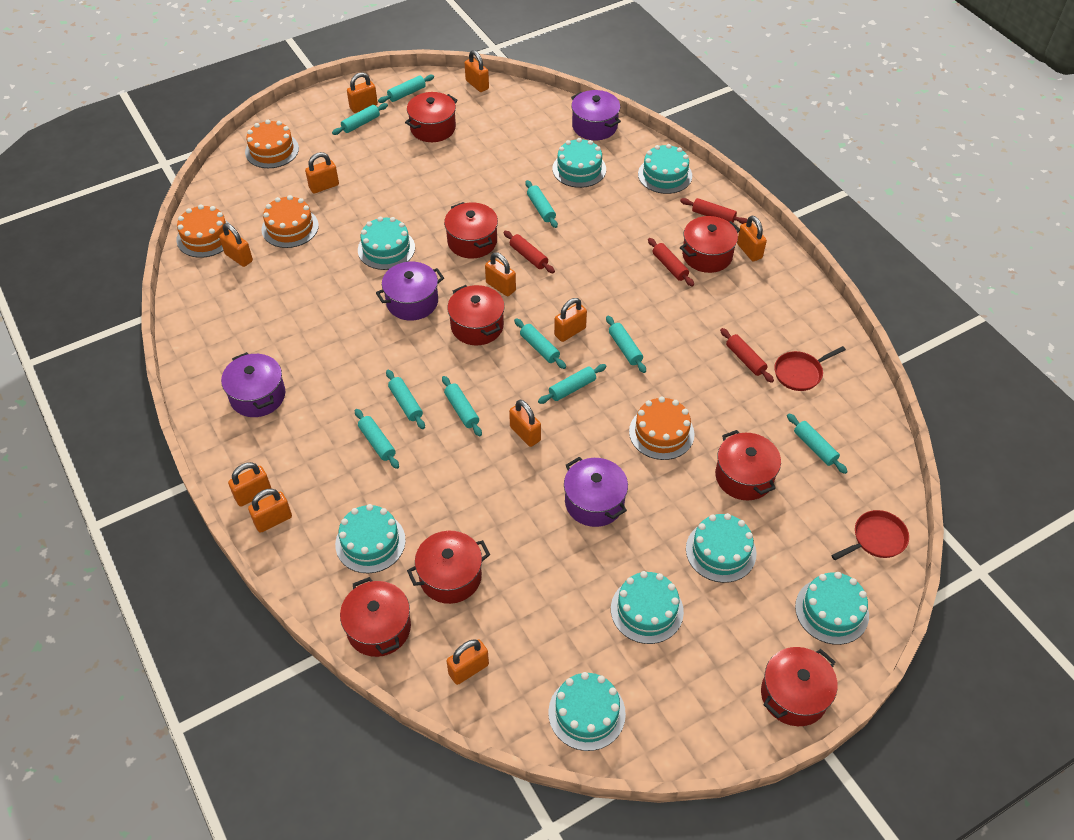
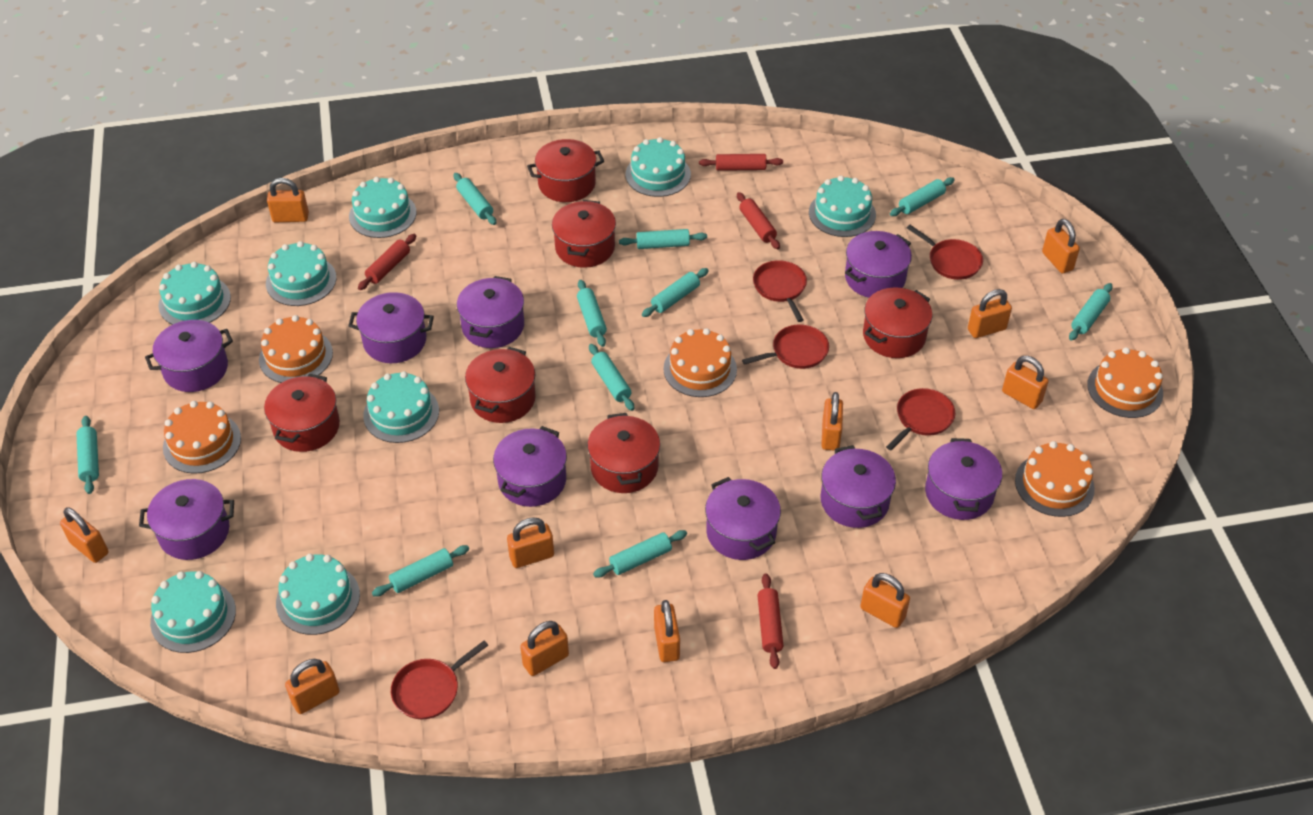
orange cake: 4 -> 5
purple pot: 4 -> 9
red pan: 2 -> 5
red pot: 8 -> 6

